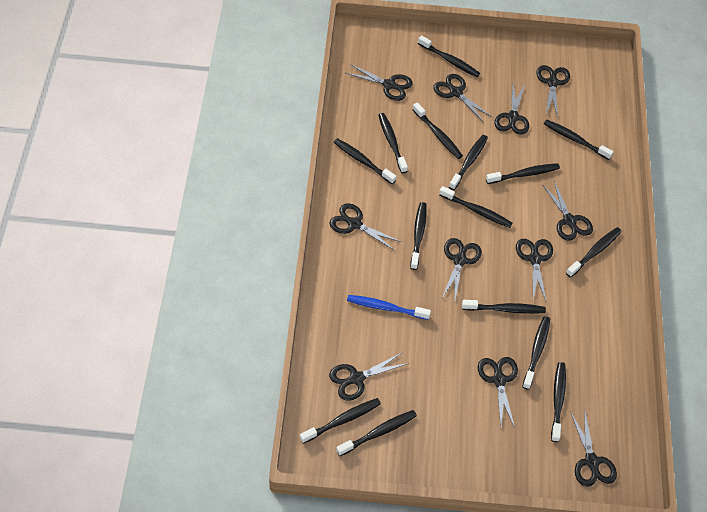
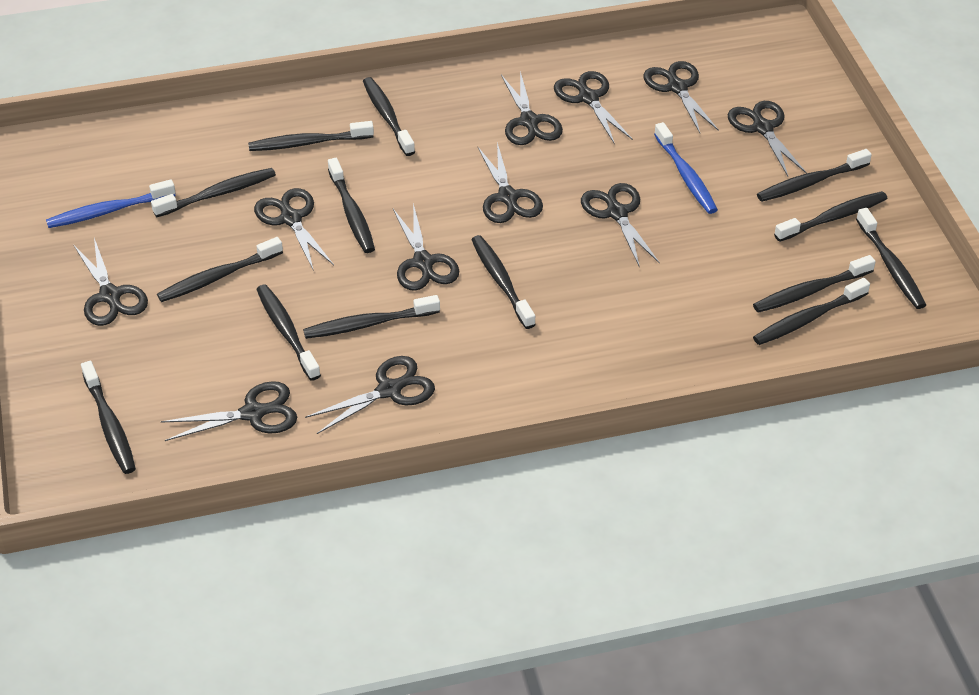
black toothbrush: 15 -> 14
blue toothbrush: 1 -> 2

